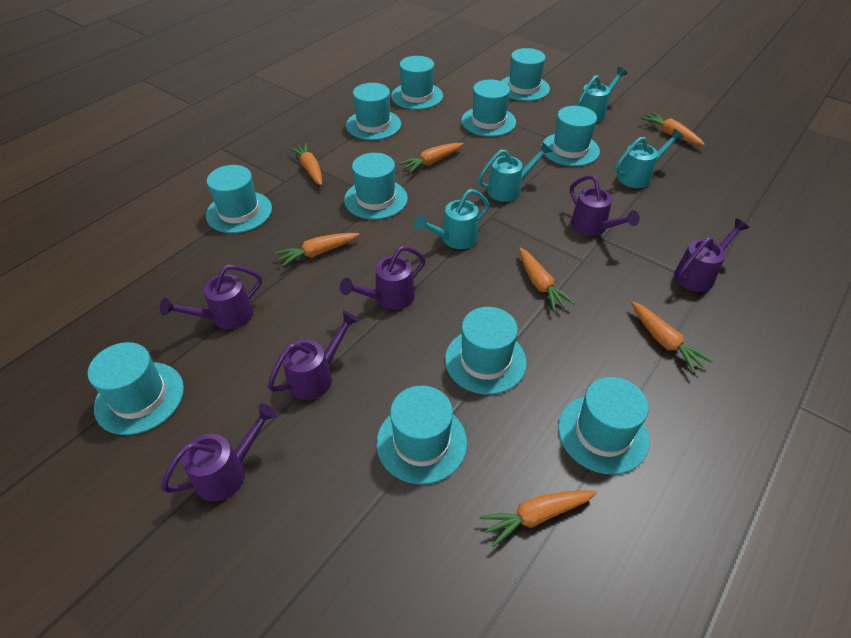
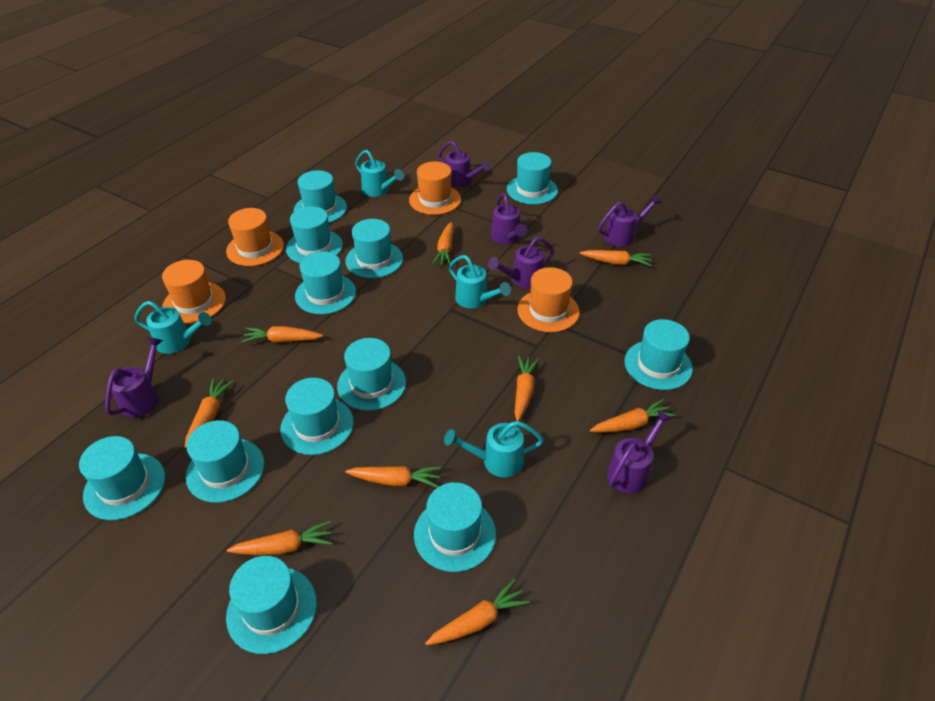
orange carrot: 7 -> 9
orange hat: 0 -> 4
turquoise hat: 11 -> 12

